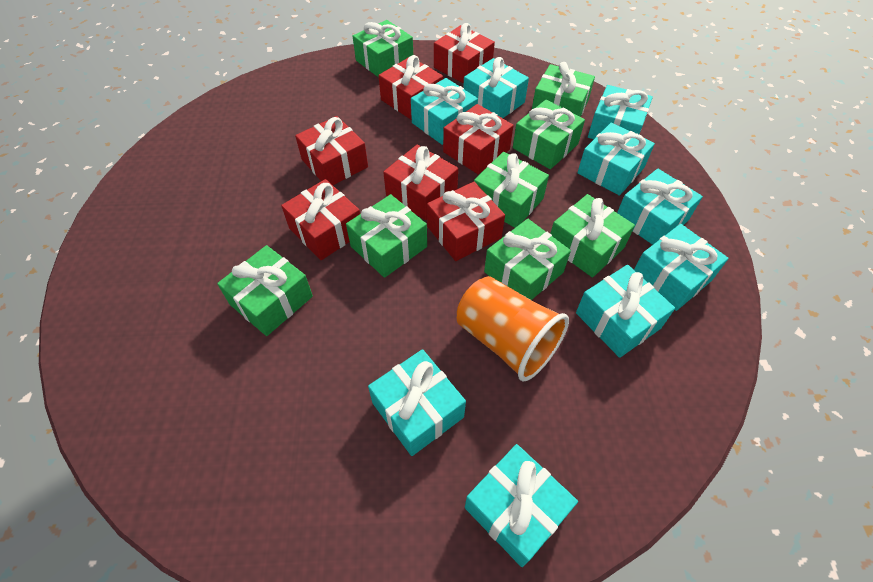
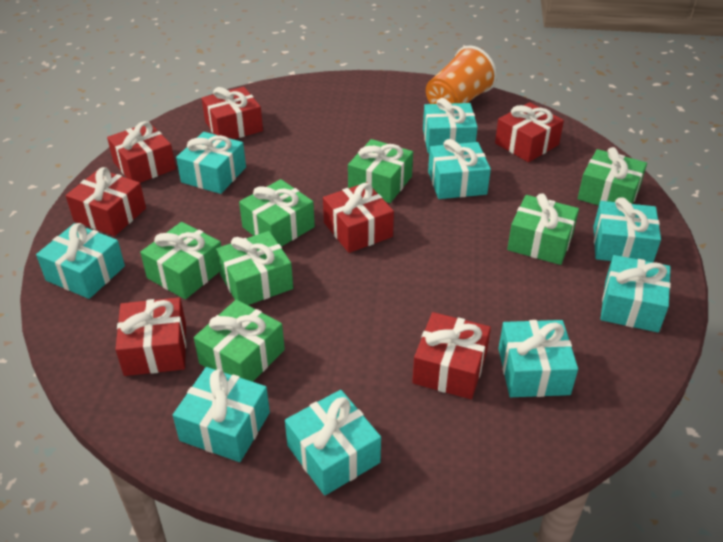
green gift: 8 -> 7

